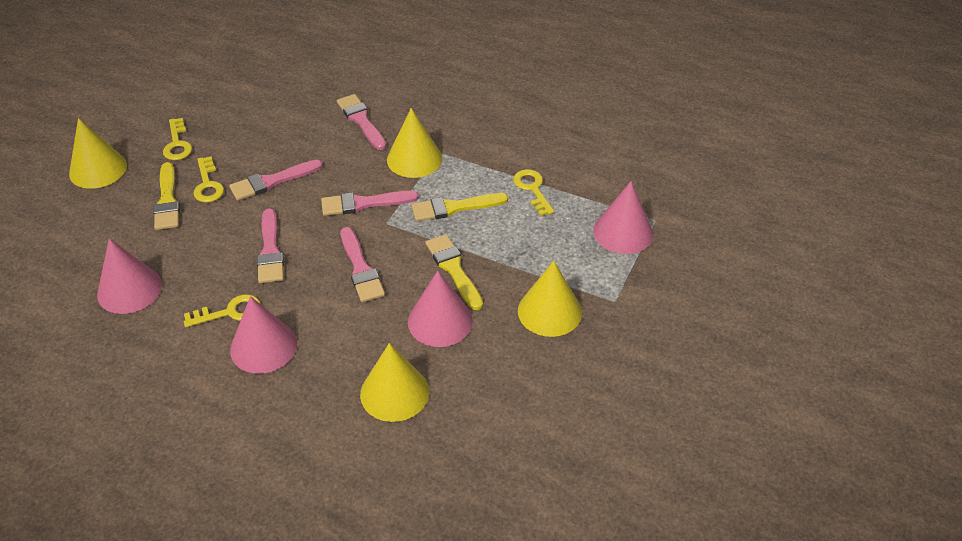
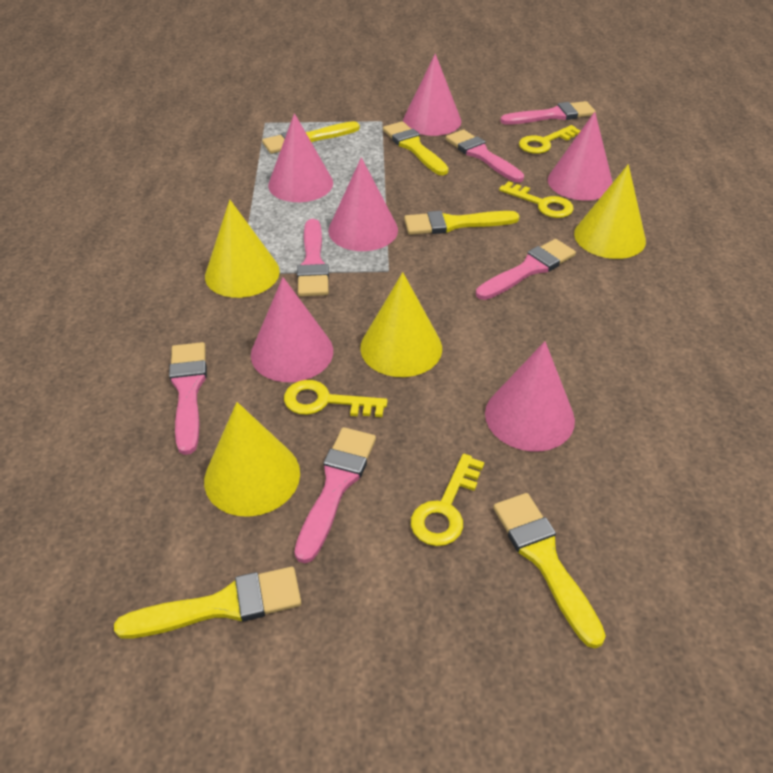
pink brush: 5 -> 6
pink cone: 4 -> 6
yellow brush: 3 -> 5

